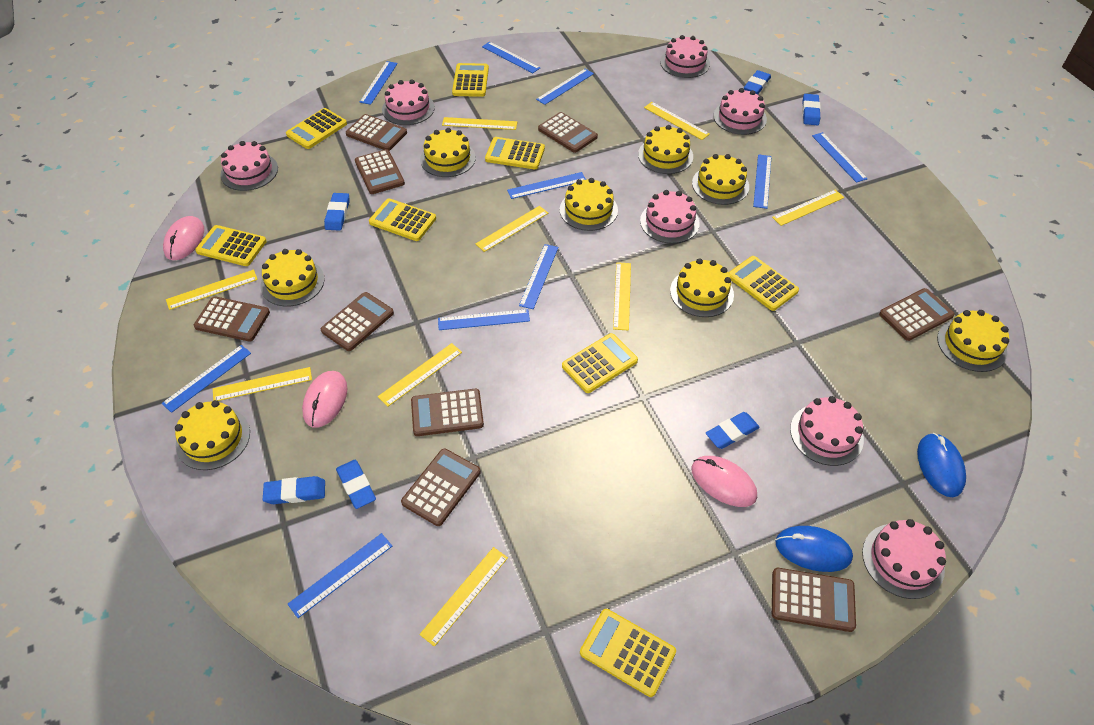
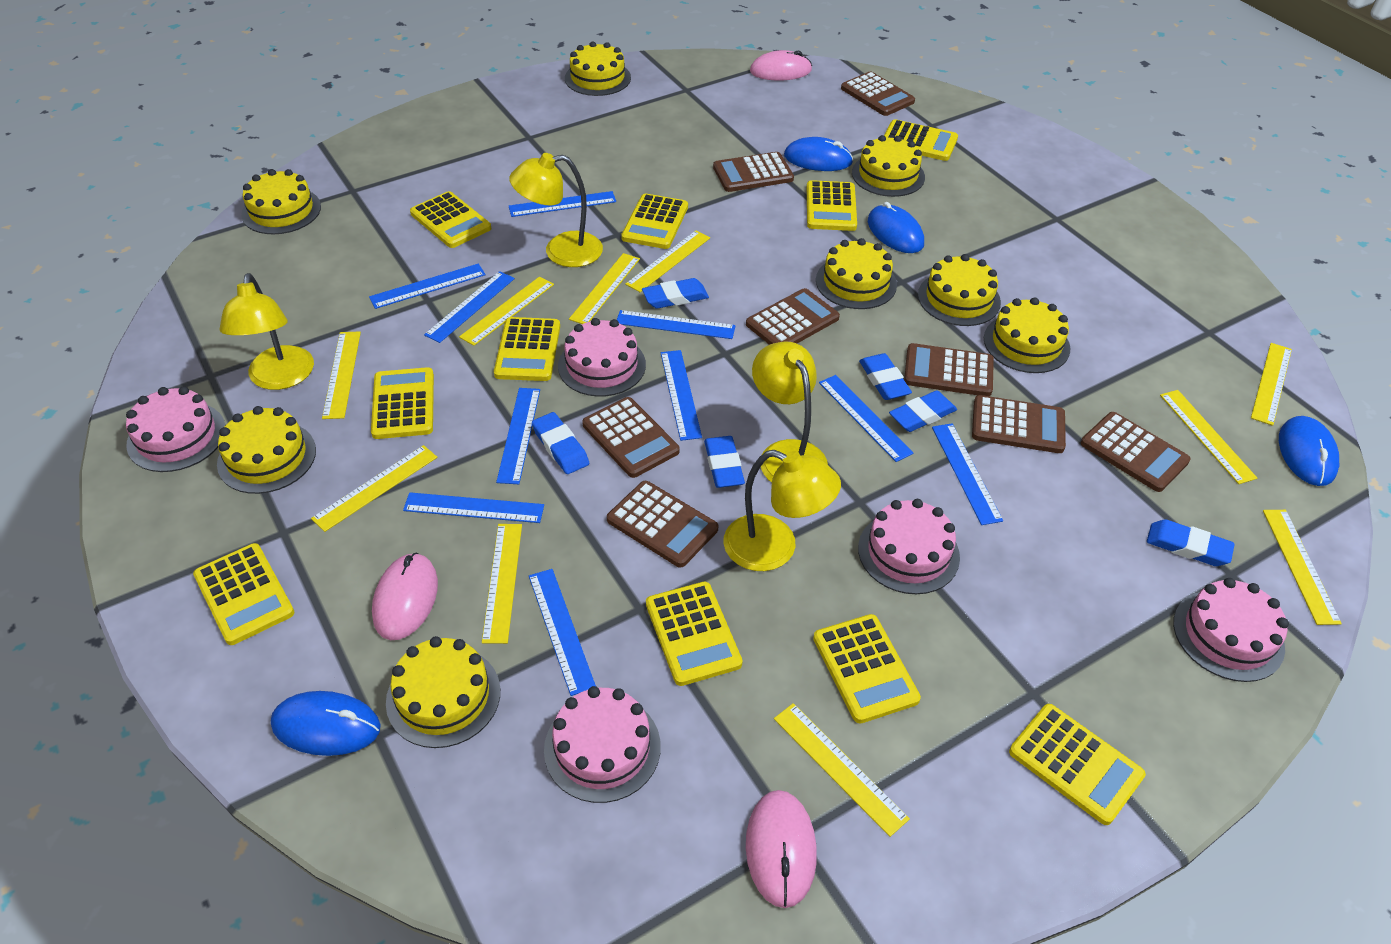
blue mouse: 2 -> 4
brown calculator: 9 -> 8
pink cake: 7 -> 5
yellow calculator: 8 -> 10
yellow lamp: 0 -> 4
yellow ruler: 9 -> 10

